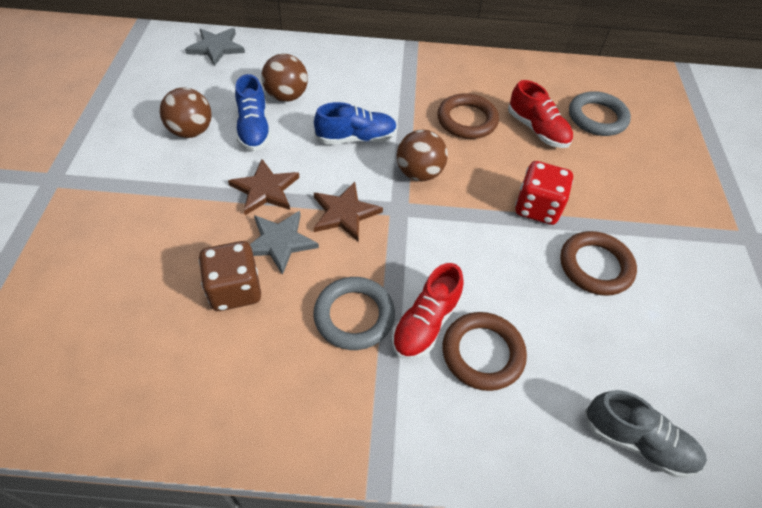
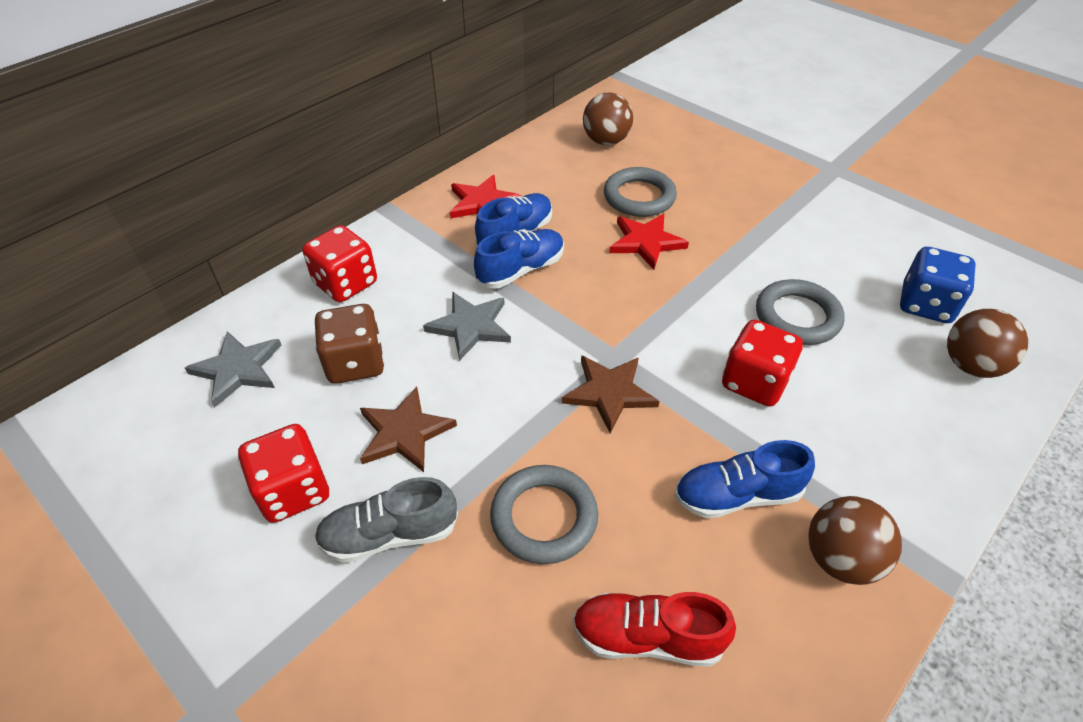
blue dice: 0 -> 1
blue shoe: 2 -> 3
brown ring: 3 -> 0
grey ring: 2 -> 3
red dice: 1 -> 3
red shoe: 2 -> 1
red star: 0 -> 2

